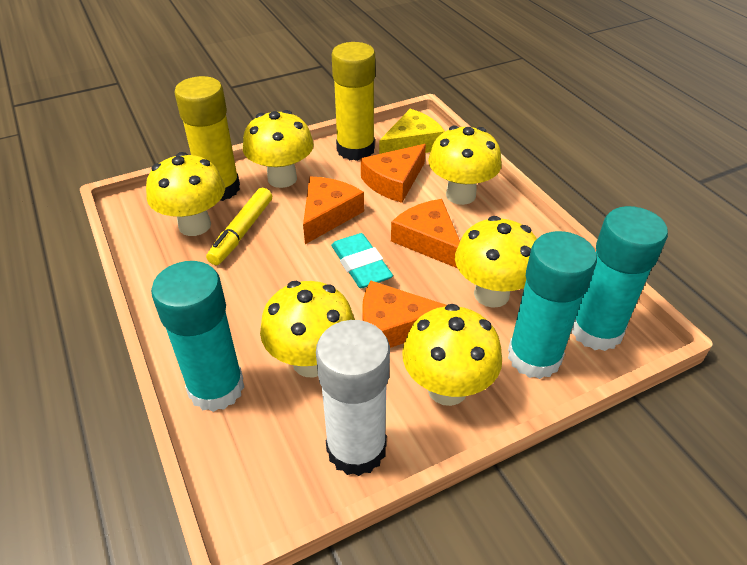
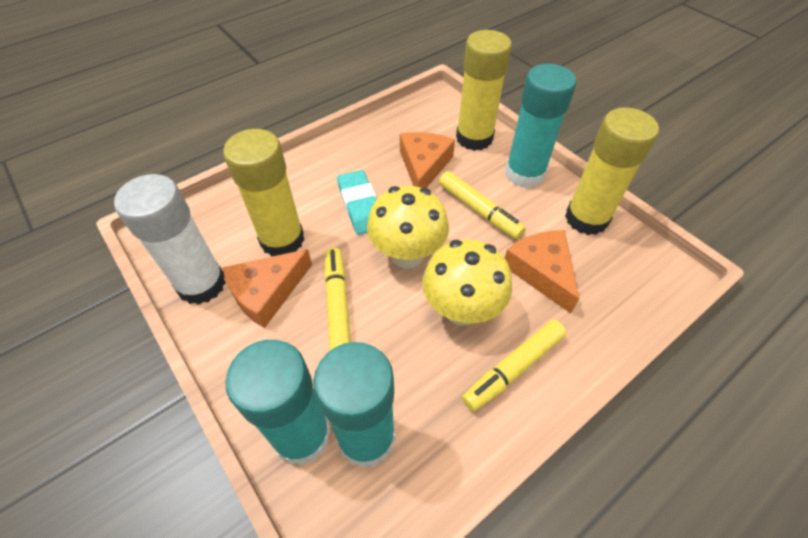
orange cheese: 4 -> 3
yellow cheese: 1 -> 0
yellow glue stick: 2 -> 3
yellow marker: 1 -> 3
yellow mushroom: 6 -> 2

